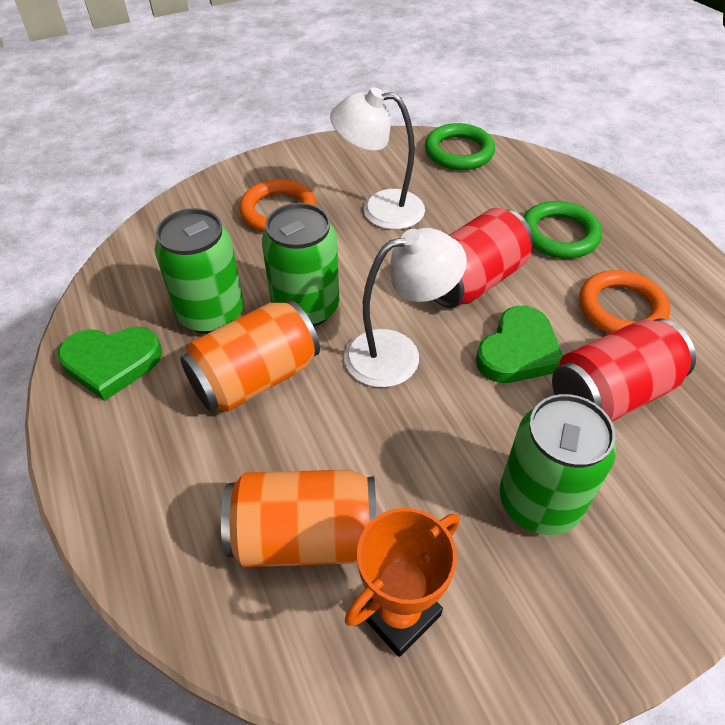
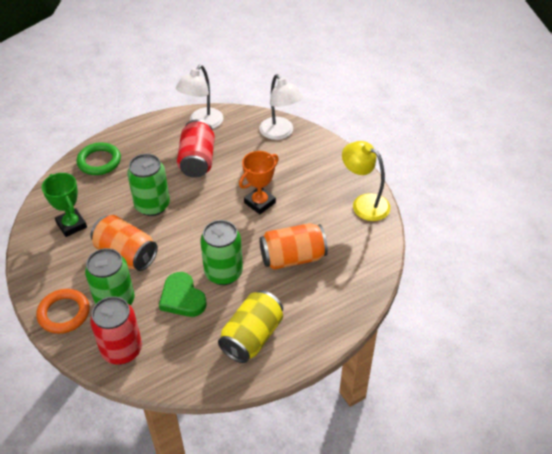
green heart: 2 -> 1
green ring: 2 -> 1
green trophy: 0 -> 1
orange ring: 2 -> 1
yellow can: 0 -> 1
yellow lamp: 0 -> 1

